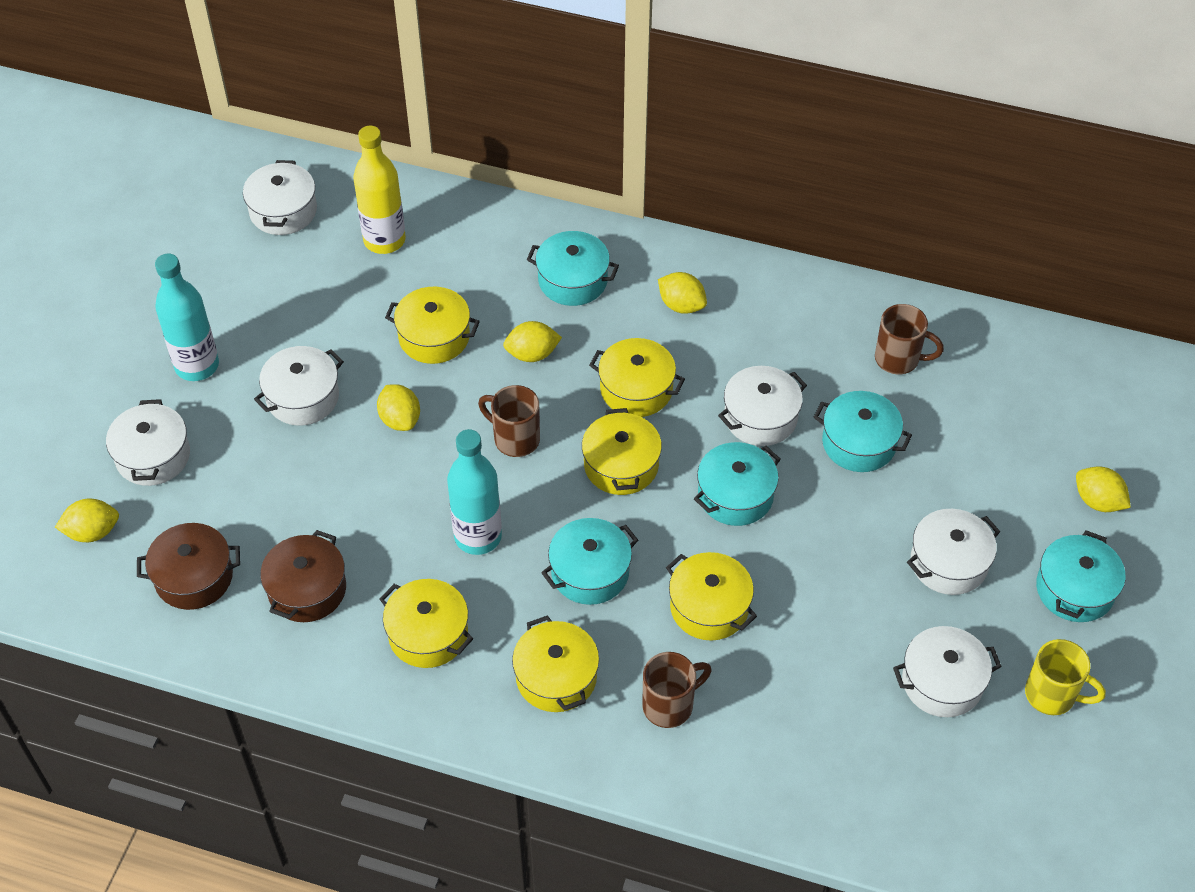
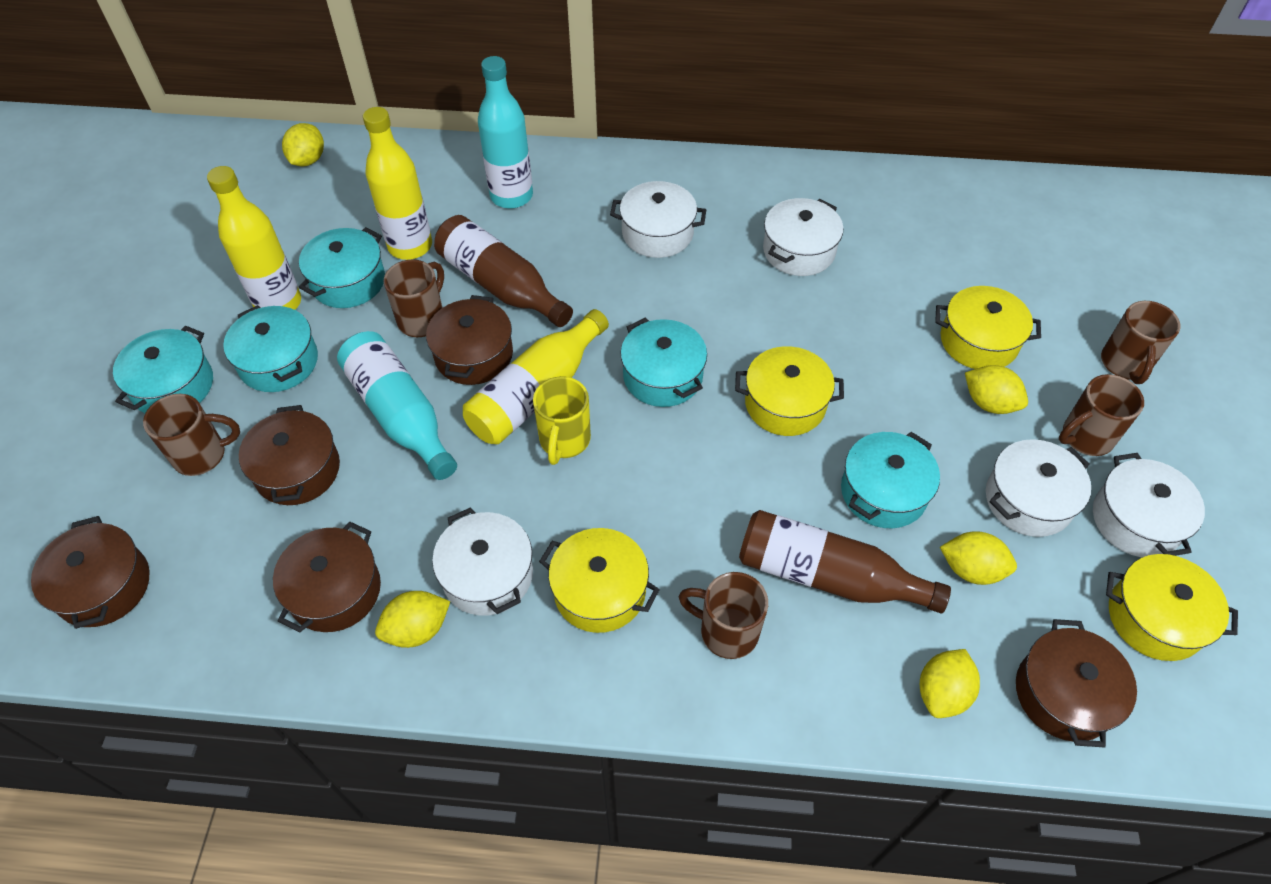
brown bottle: 0 -> 2
brown mug: 3 -> 5
brown pot: 2 -> 5
white pot: 6 -> 5
yellow bottle: 1 -> 3
yellow pot: 6 -> 4

